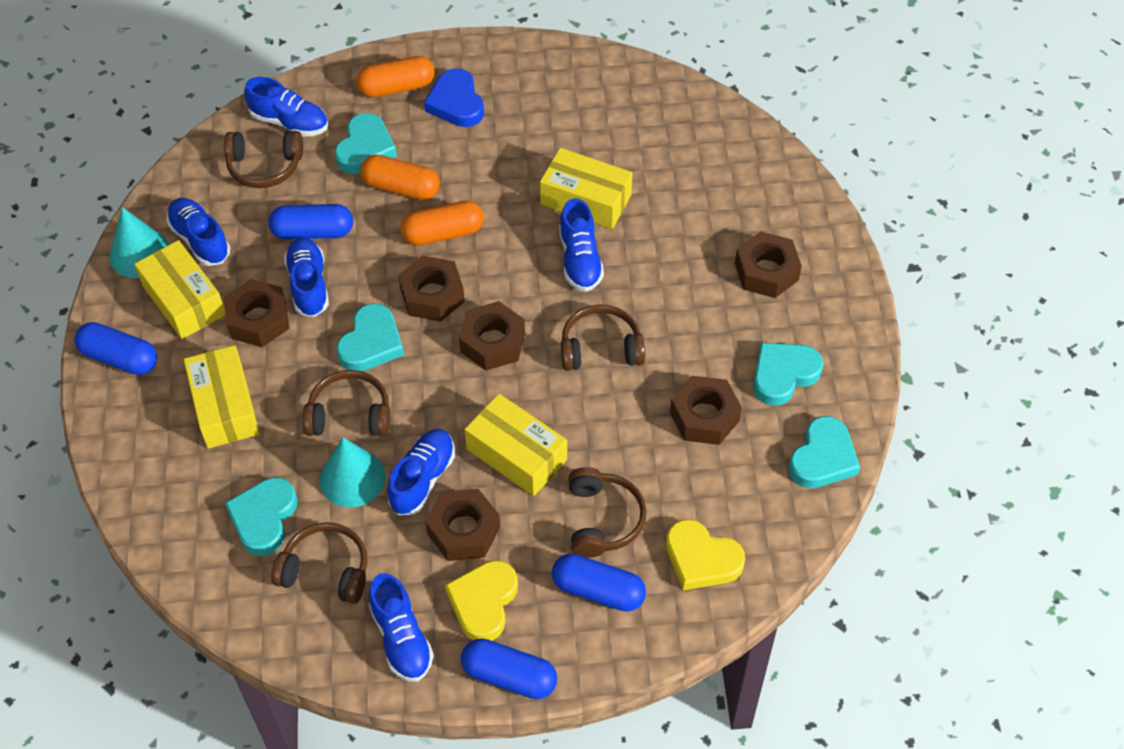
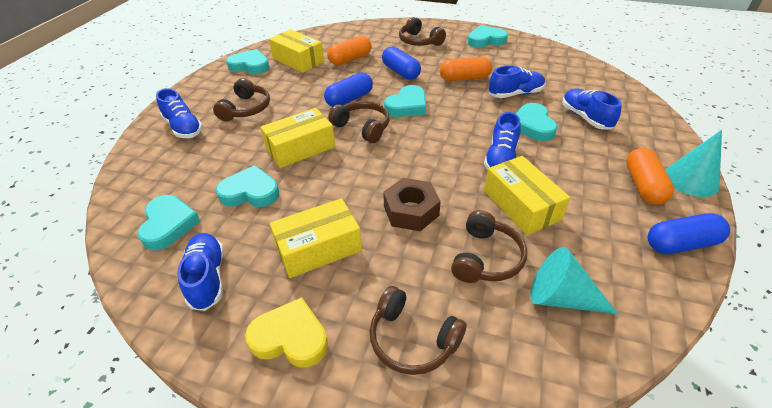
blue capsule: 4 -> 3
blue heart: 1 -> 0
blue shoe: 6 -> 5
brown nut: 6 -> 1
turquoise heart: 5 -> 6
yellow heart: 2 -> 1

